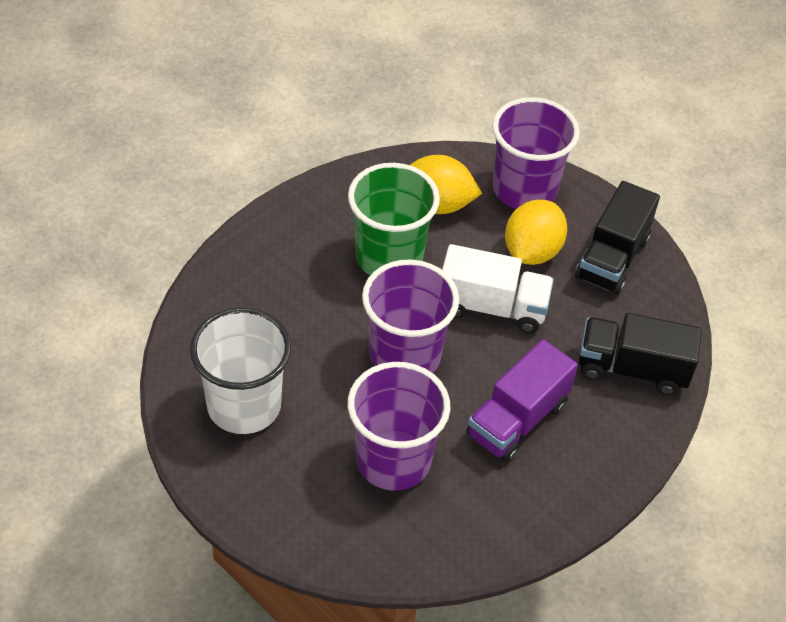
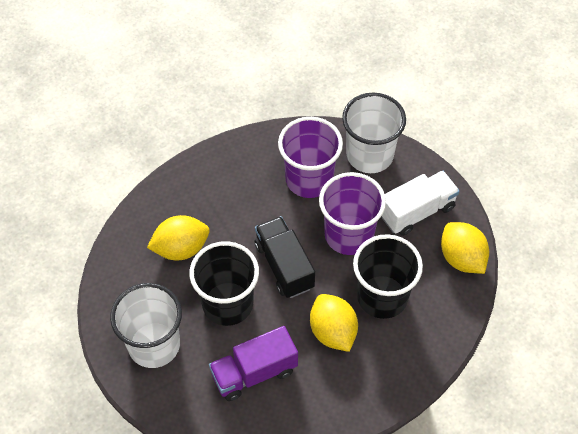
black cup: 0 -> 2
black truck: 2 -> 1
green cup: 1 -> 0
purple cup: 3 -> 2
white cup: 1 -> 2
yellow lemon: 2 -> 3

